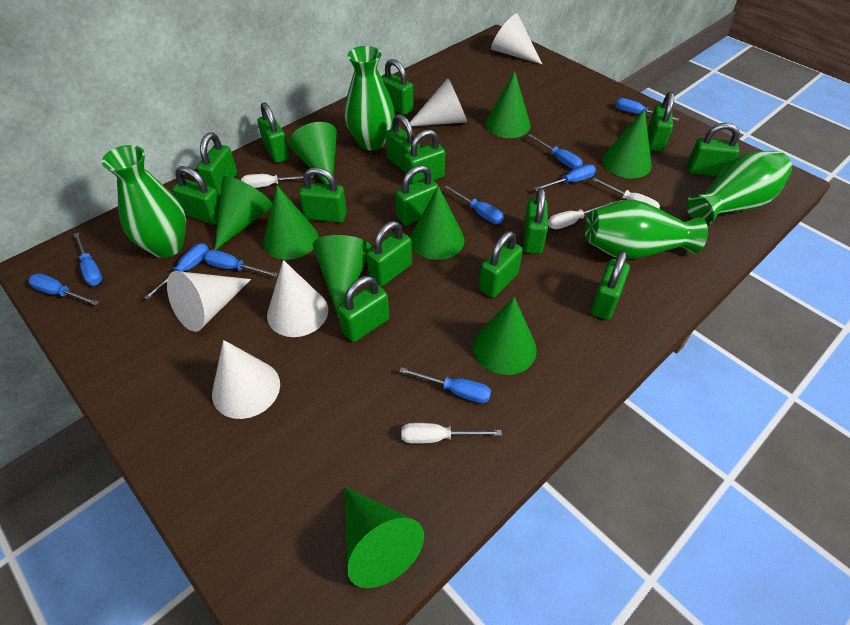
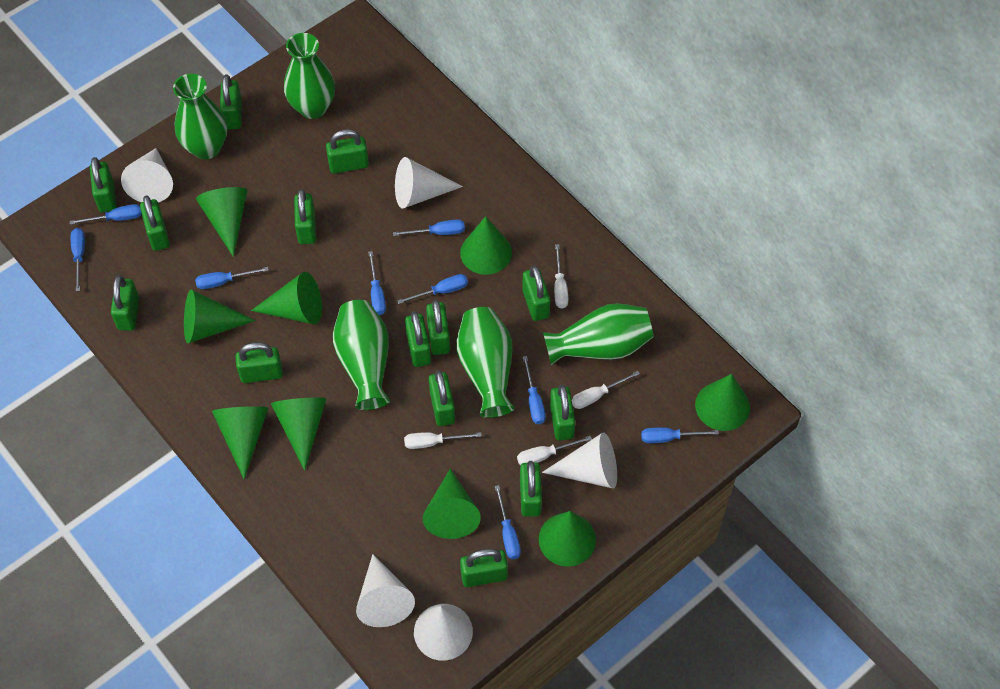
green padlock: 15 -> 14
green vase: 4 -> 5

